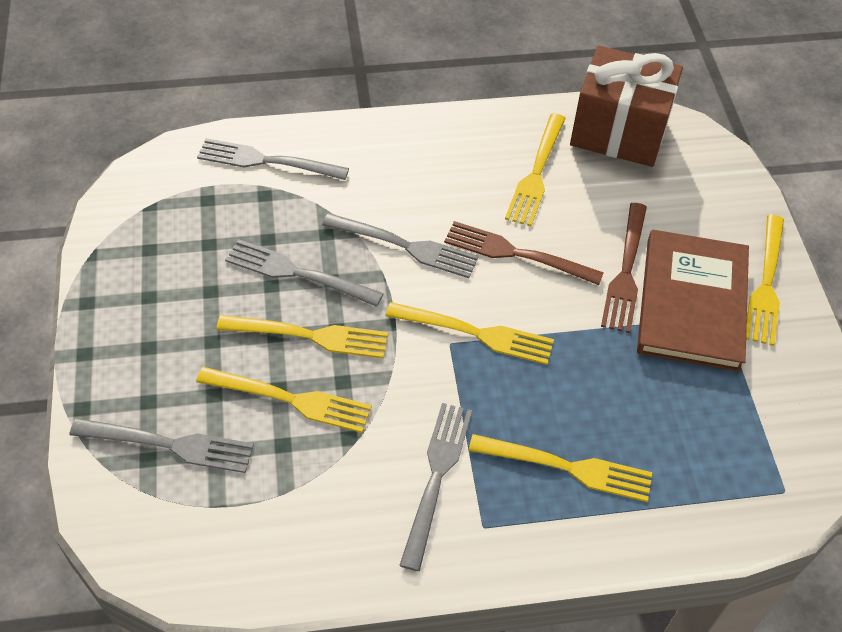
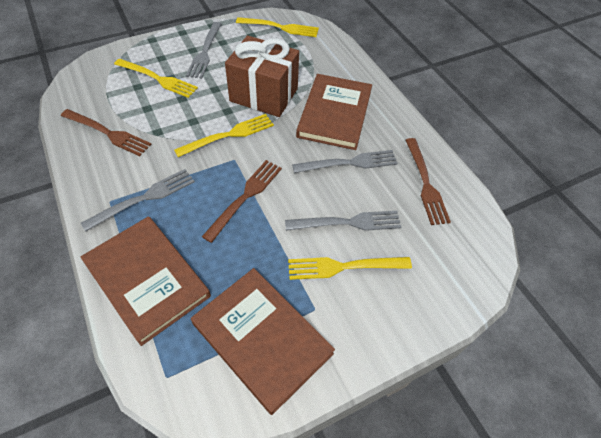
brown book: 1 -> 3
brown fork: 2 -> 3
grey fork: 5 -> 4
yellow fork: 6 -> 4

